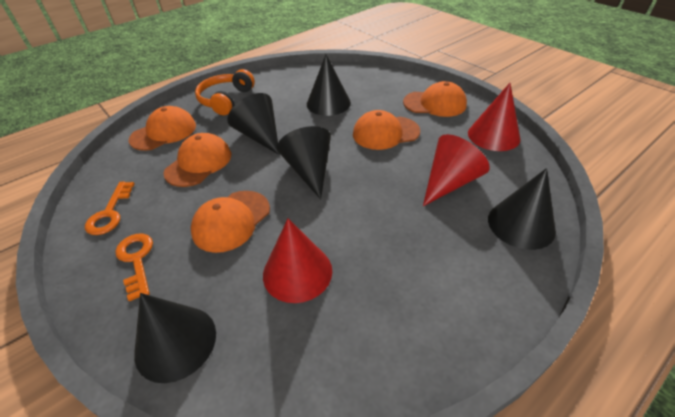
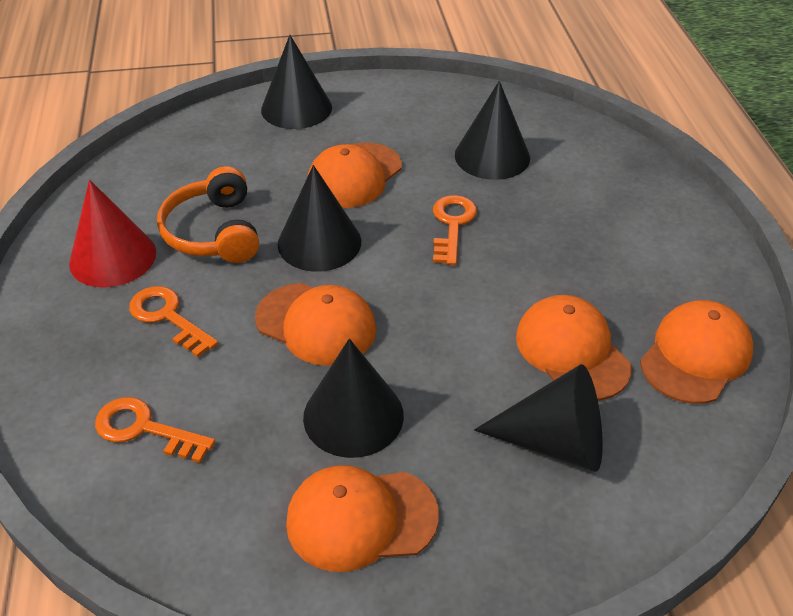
orange key: 2 -> 3
red cone: 3 -> 1

